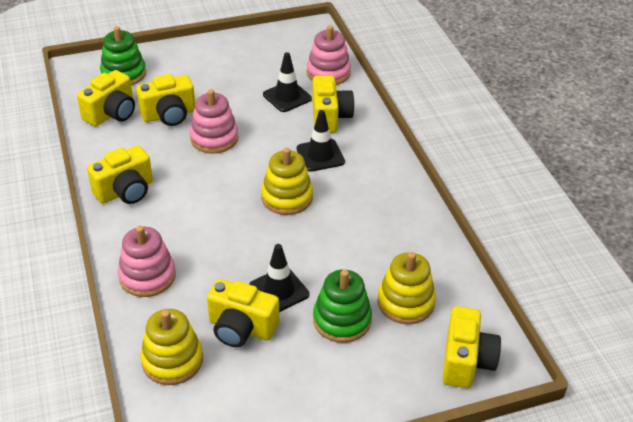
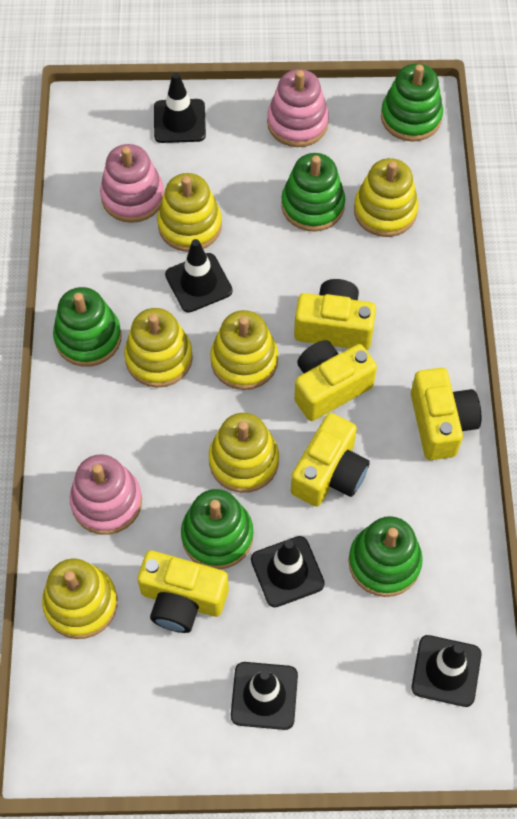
black traffic cone: 3 -> 5
green stacking toy: 2 -> 5
yellow camera: 6 -> 5
yellow stacking toy: 3 -> 6

